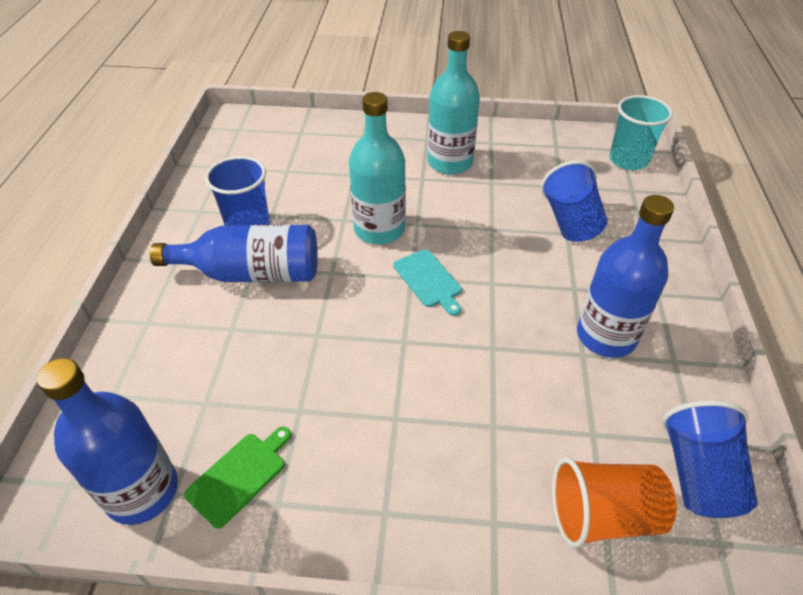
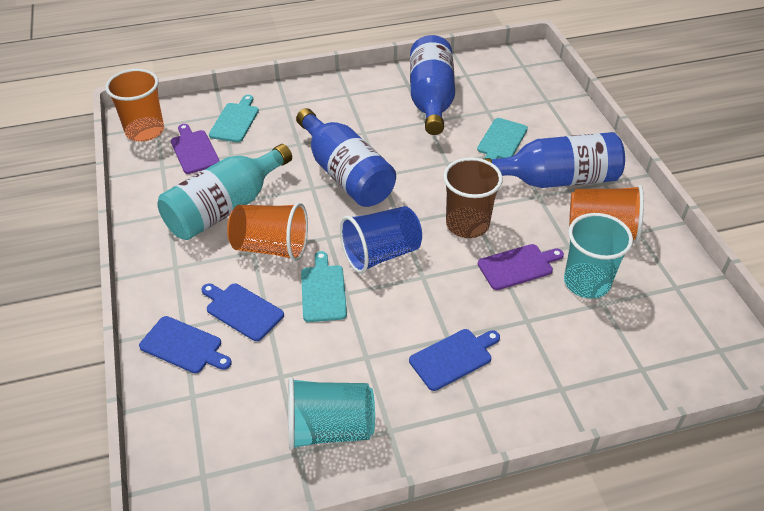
blue cup: 3 -> 1
blue cutting board: 0 -> 3
brown cup: 0 -> 1
green cutting board: 1 -> 0
orange cup: 1 -> 3
purple cutting board: 0 -> 2
turquoise bottle: 2 -> 1
turquoise cup: 1 -> 2
turquoise cutting board: 1 -> 3

